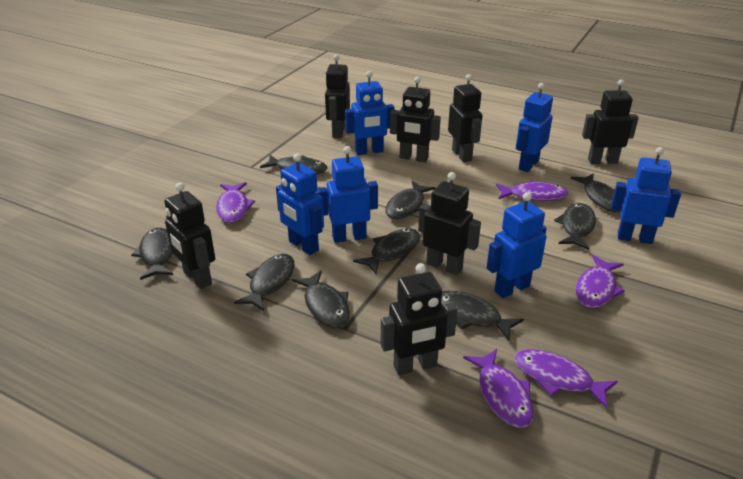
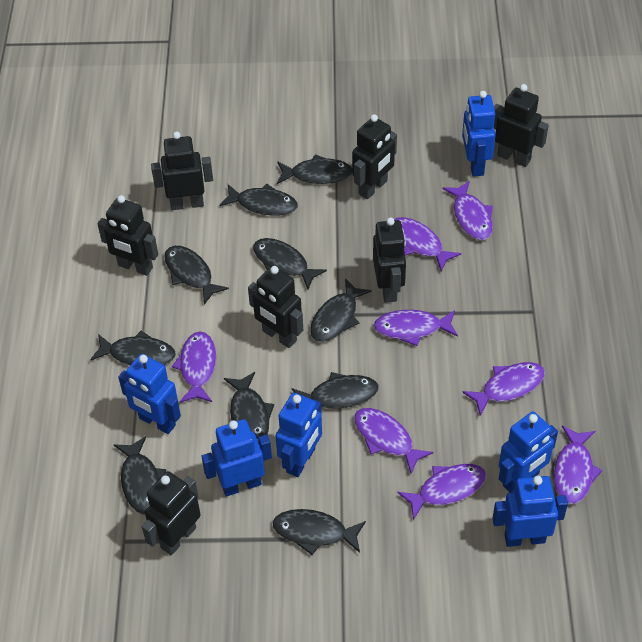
black fish: 9 -> 10
purple fish: 5 -> 8

